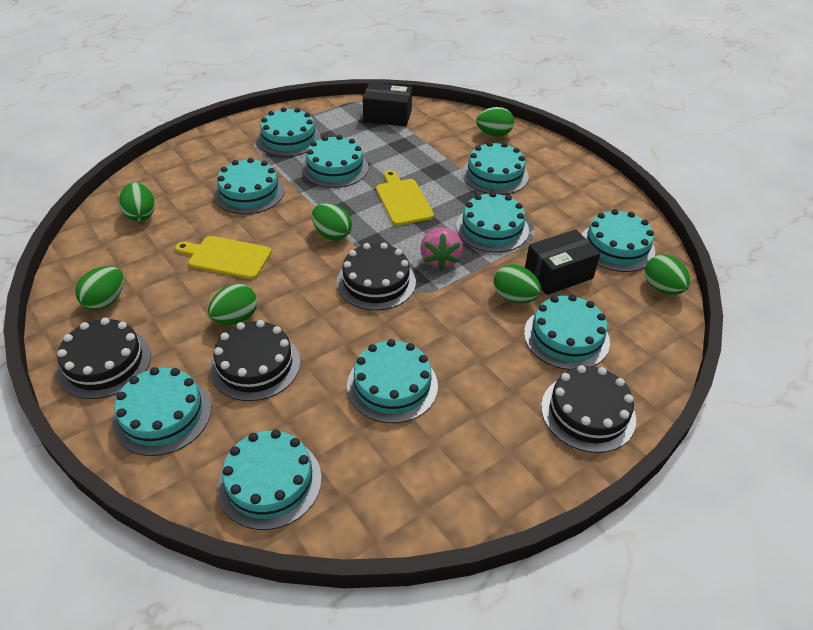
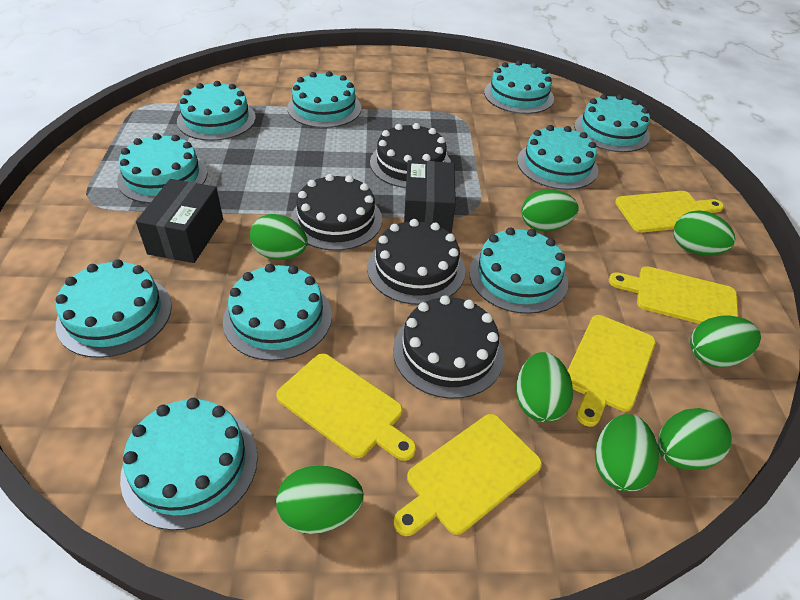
green egg: 7 -> 8
pink strawberry: 1 -> 0
yellow cutting board: 2 -> 5

